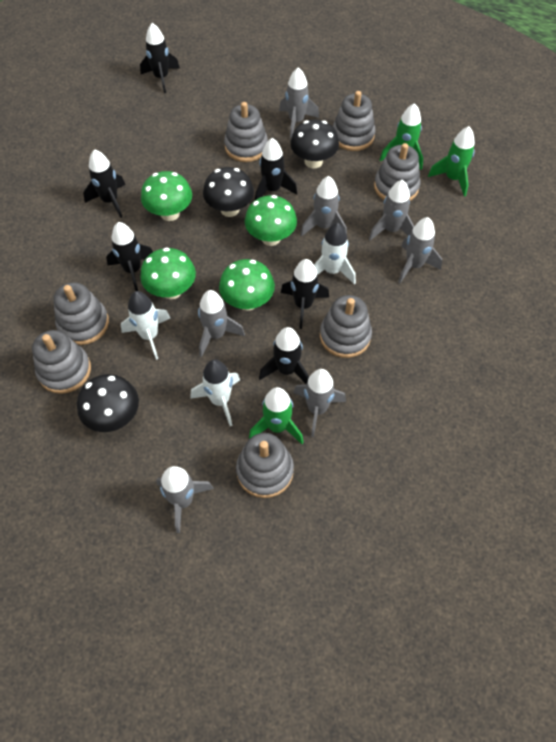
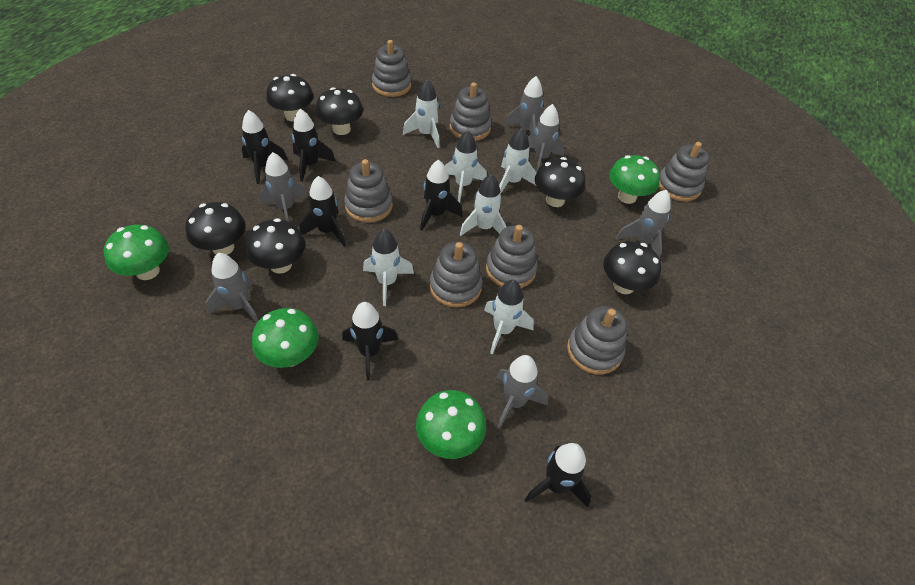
black mushroom: 3 -> 6
green rocket: 3 -> 0
grey rocket: 7 -> 6
white rocket: 3 -> 6

